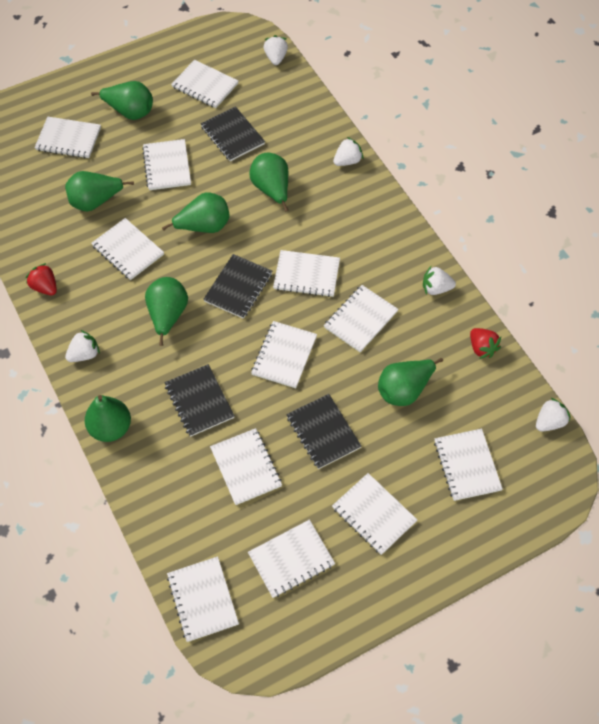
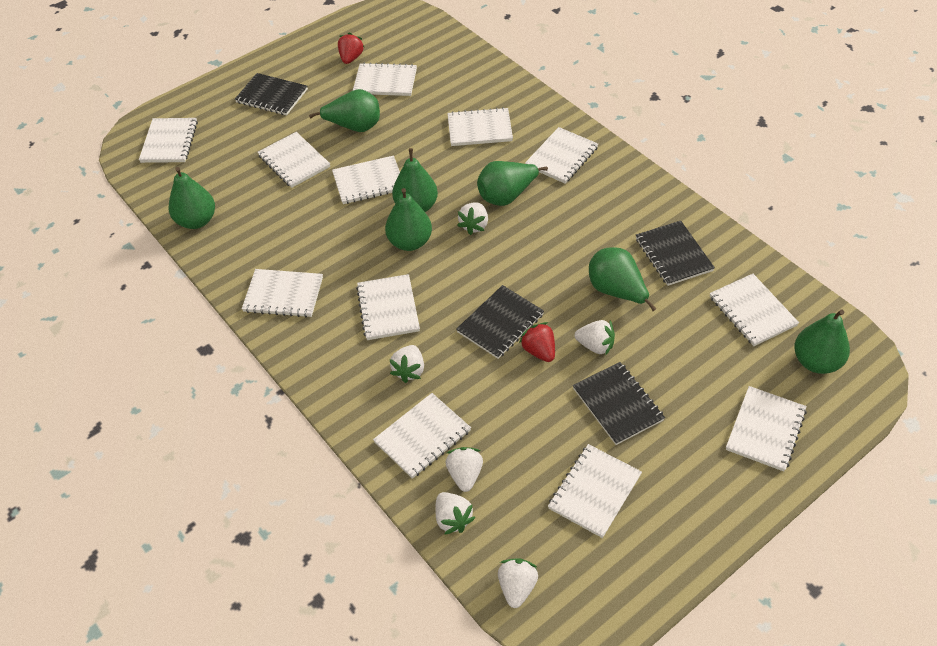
white strawberry: 5 -> 6

